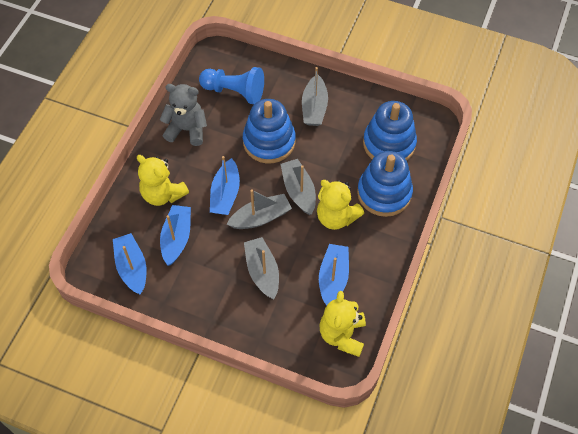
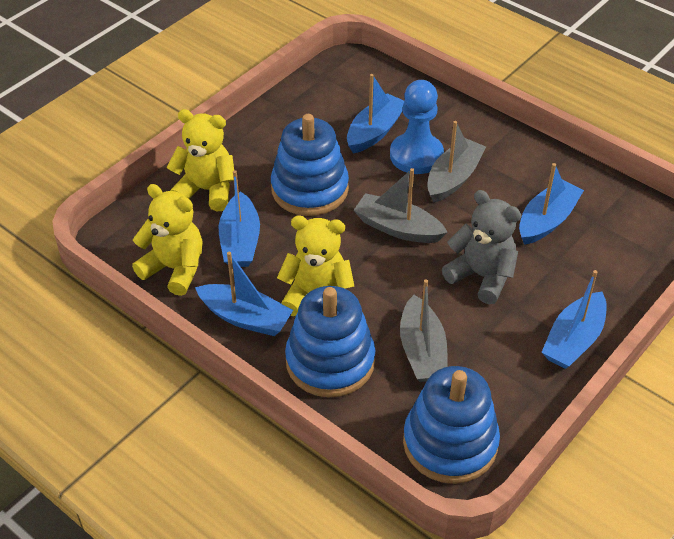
blue boat: 4 -> 5
grey boat: 4 -> 3

